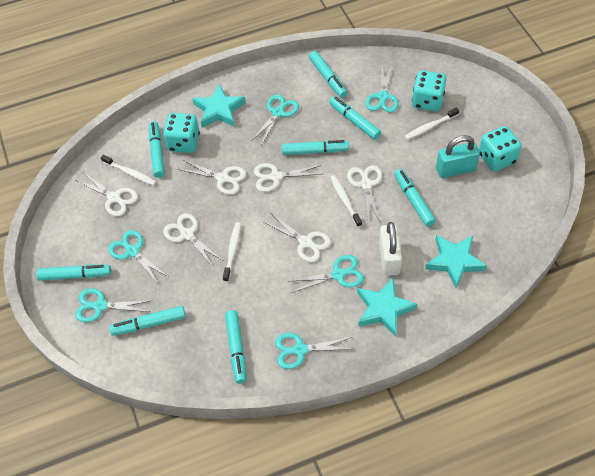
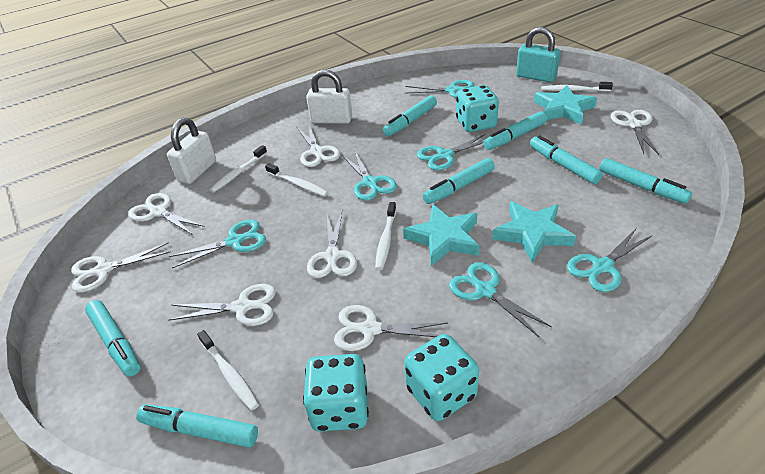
turquoise marker: 8 -> 7
white padlock: 1 -> 2
white scissors: 6 -> 7
white toothbrush: 4 -> 5

